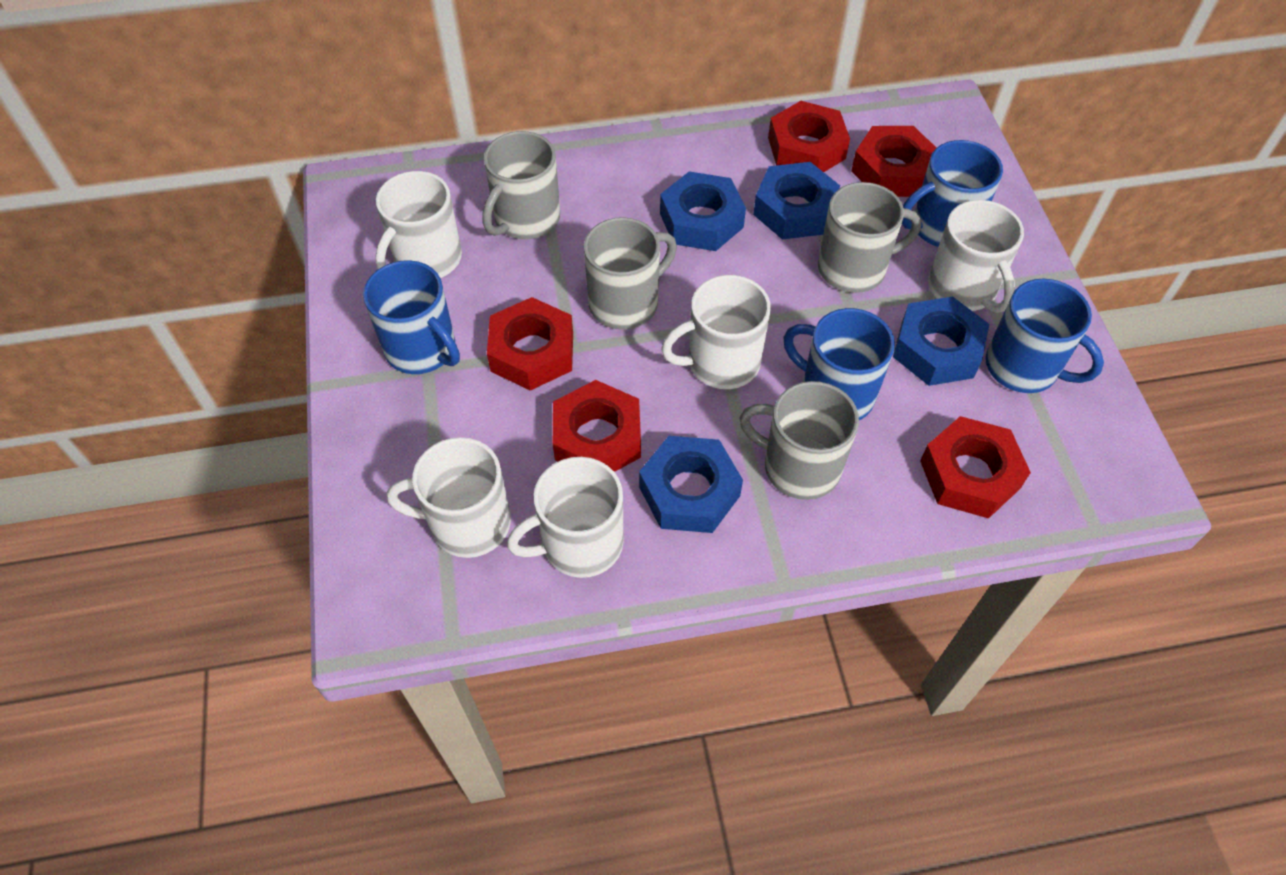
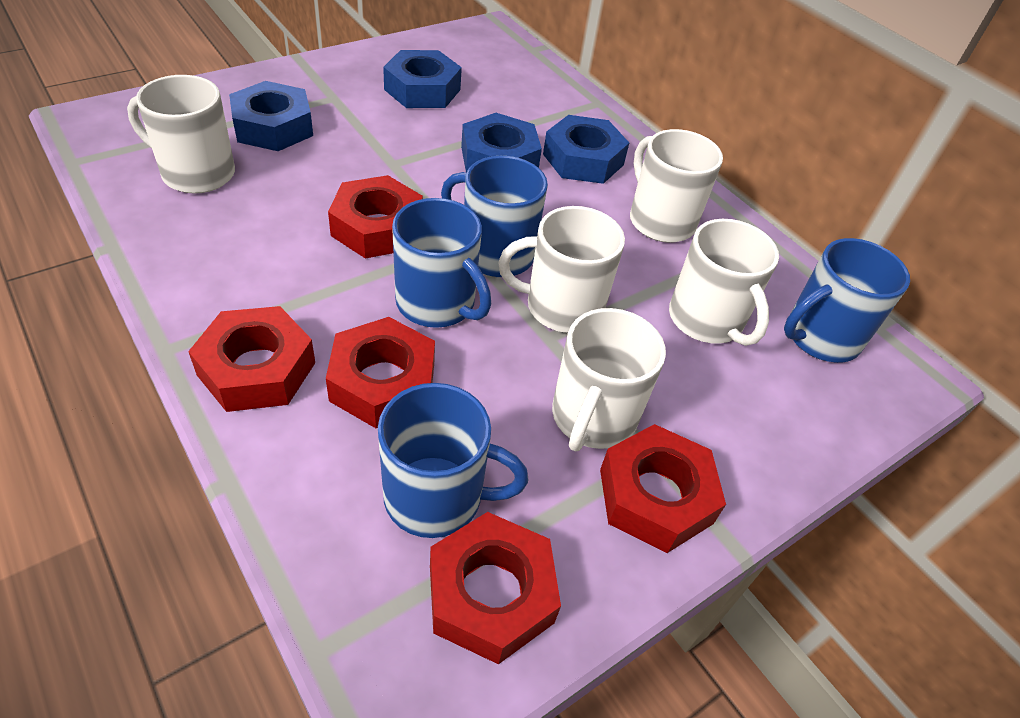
grey mug: 4 -> 0

